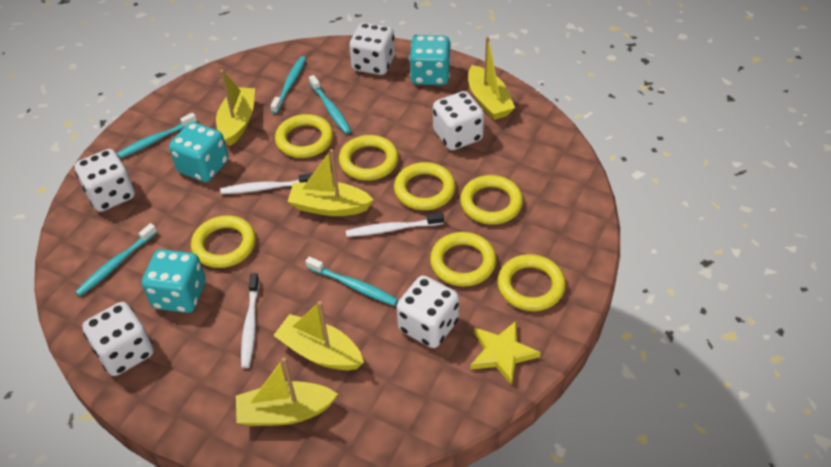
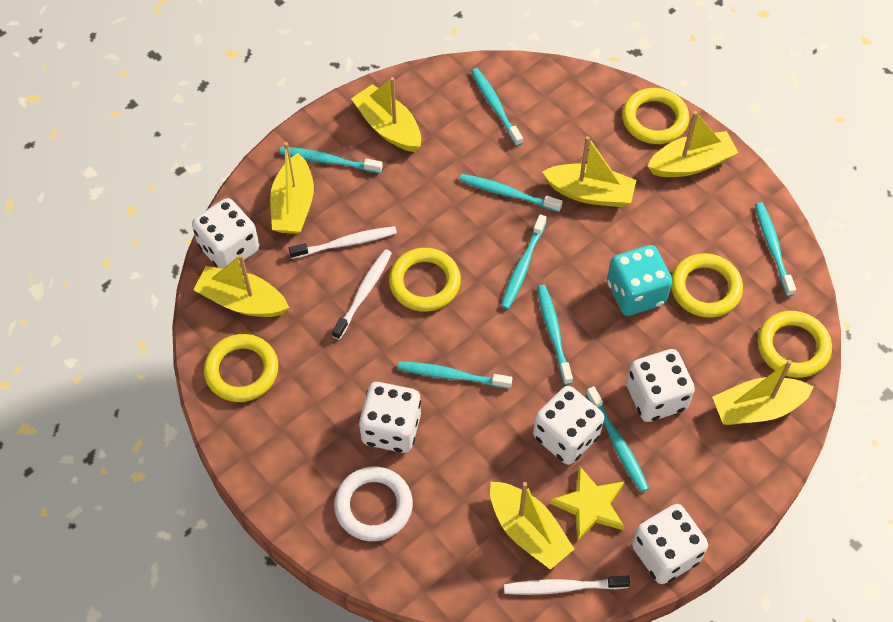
turquoise dice: 3 -> 1
turquoise toothbrush: 5 -> 8
white ring: 0 -> 1
yellow boat: 5 -> 7
yellow ring: 7 -> 5

